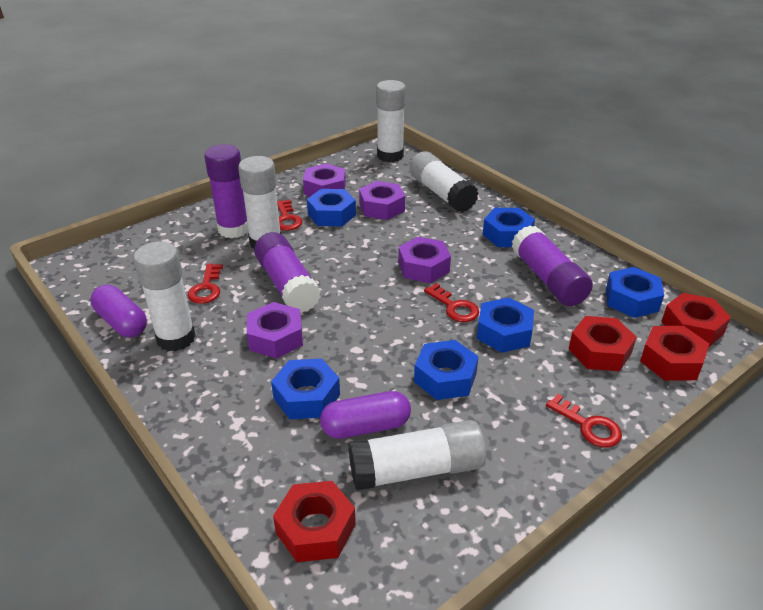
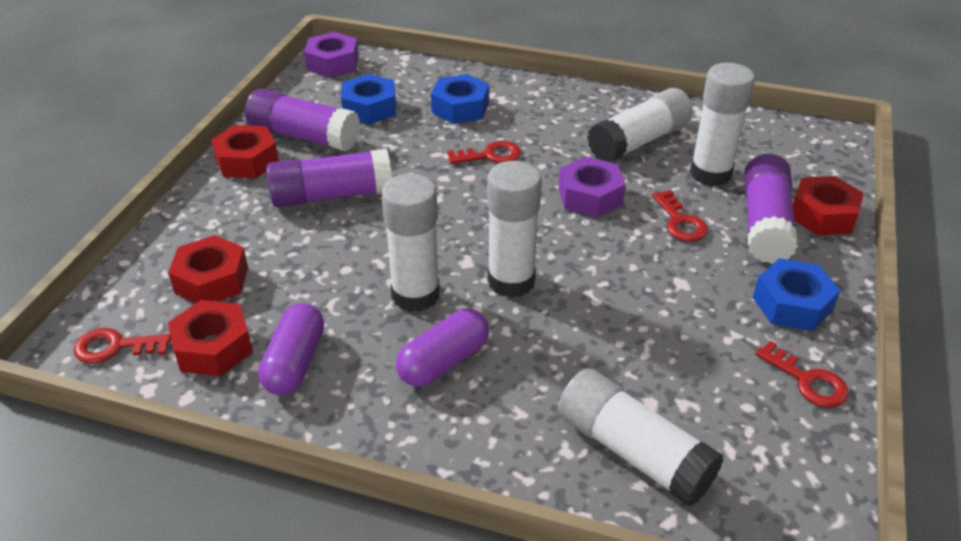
blue nut: 6 -> 3
purple nut: 4 -> 2

